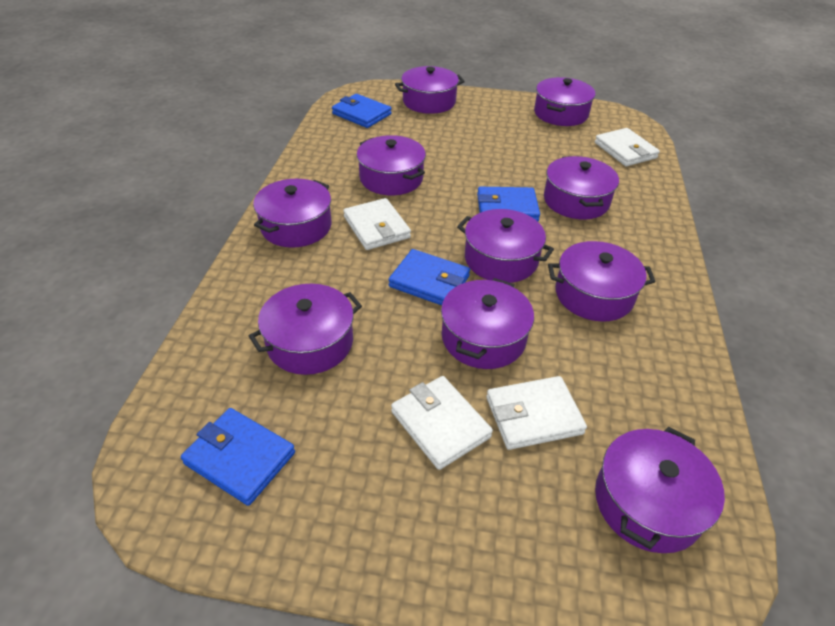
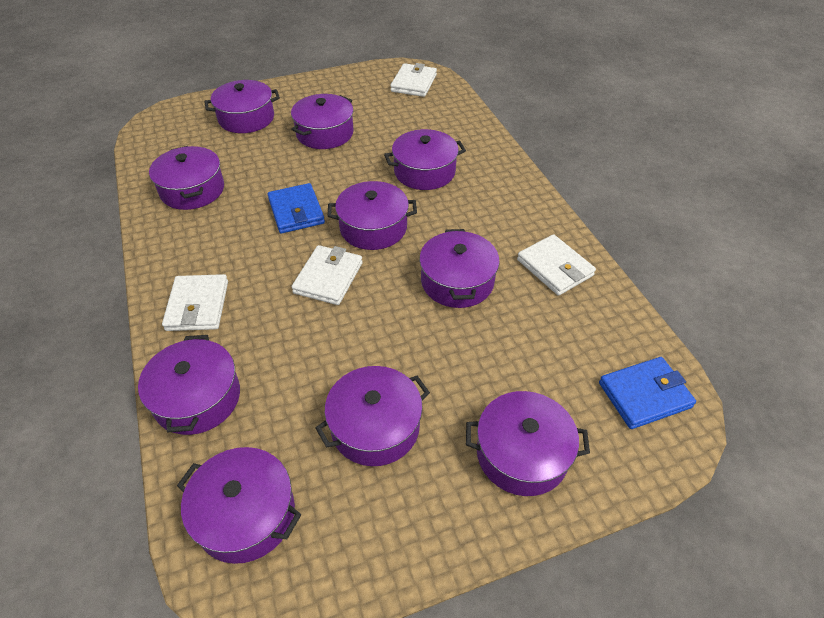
blue wallet: 4 -> 2

